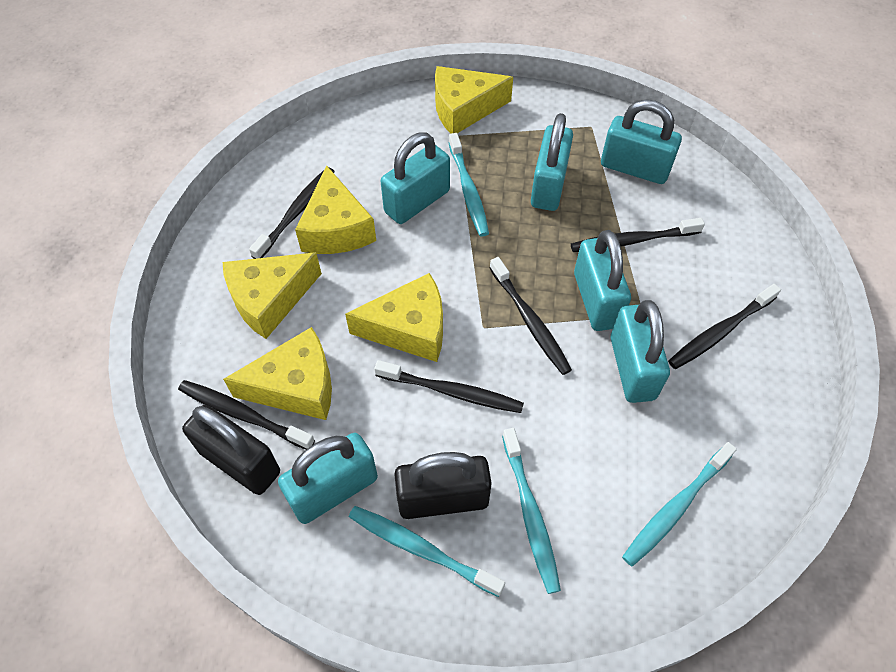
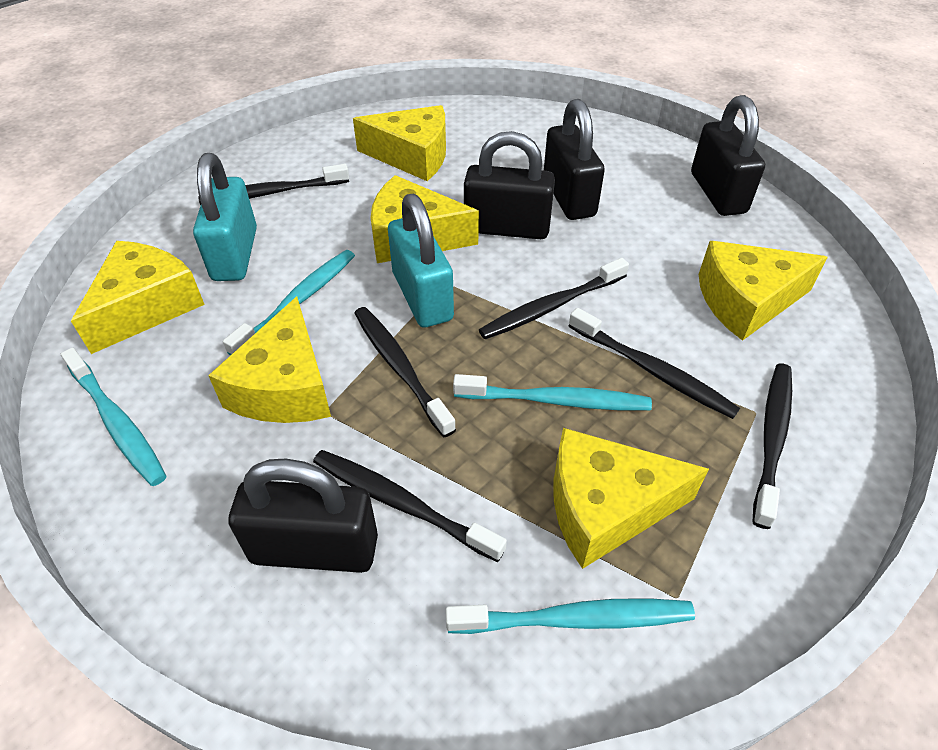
black padlock: 2 -> 4
turquoise padlock: 6 -> 2
yellow cheese: 5 -> 6

